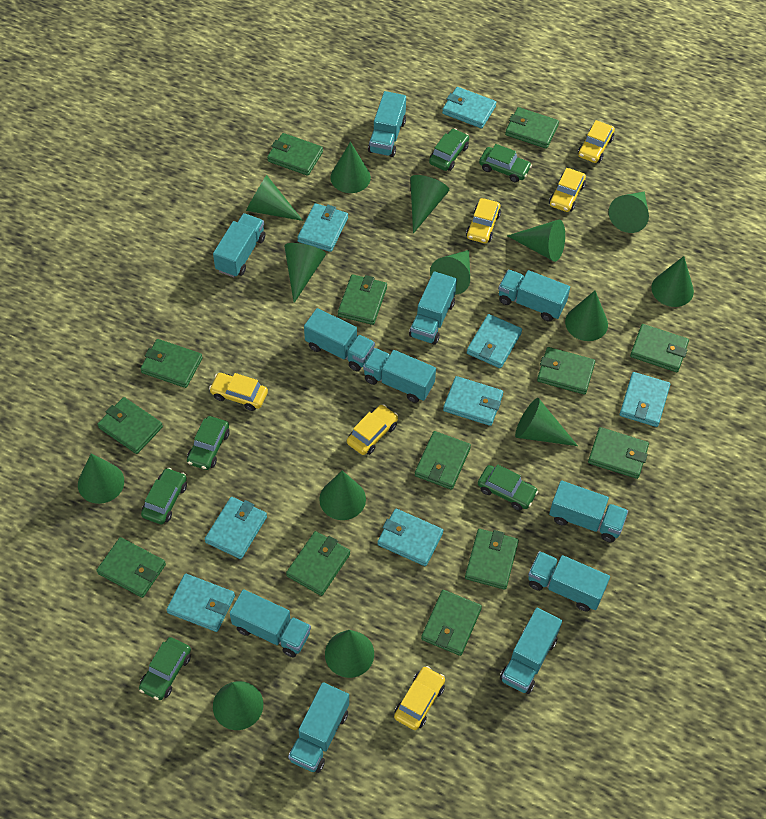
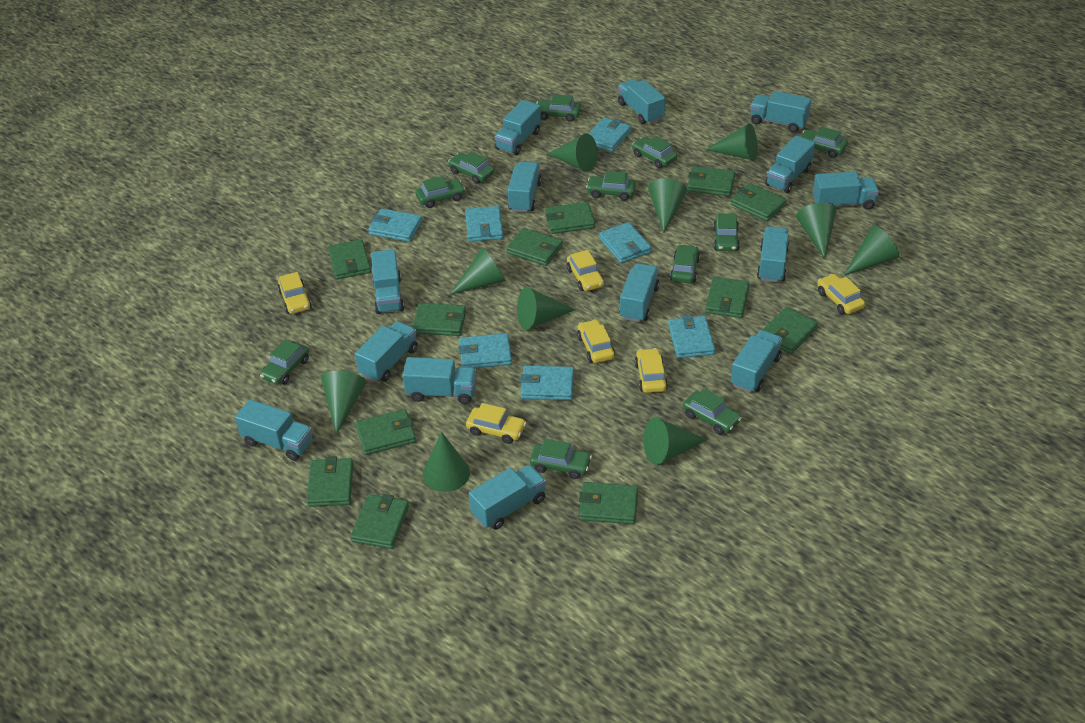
green car: 6 -> 11
green cone: 14 -> 10
green wallet: 13 -> 12
turquoise truck: 11 -> 14
turquoise wallet: 8 -> 7

